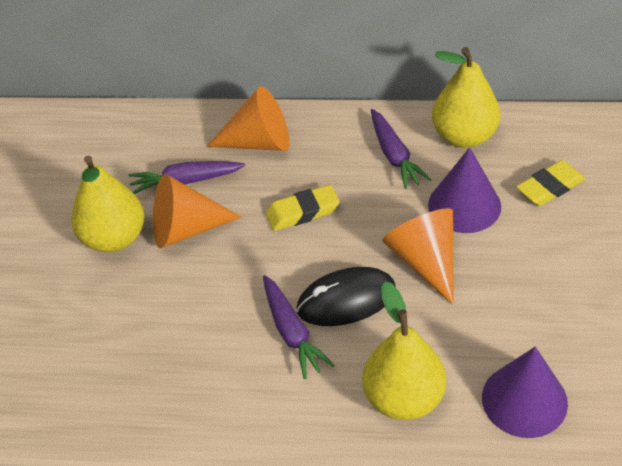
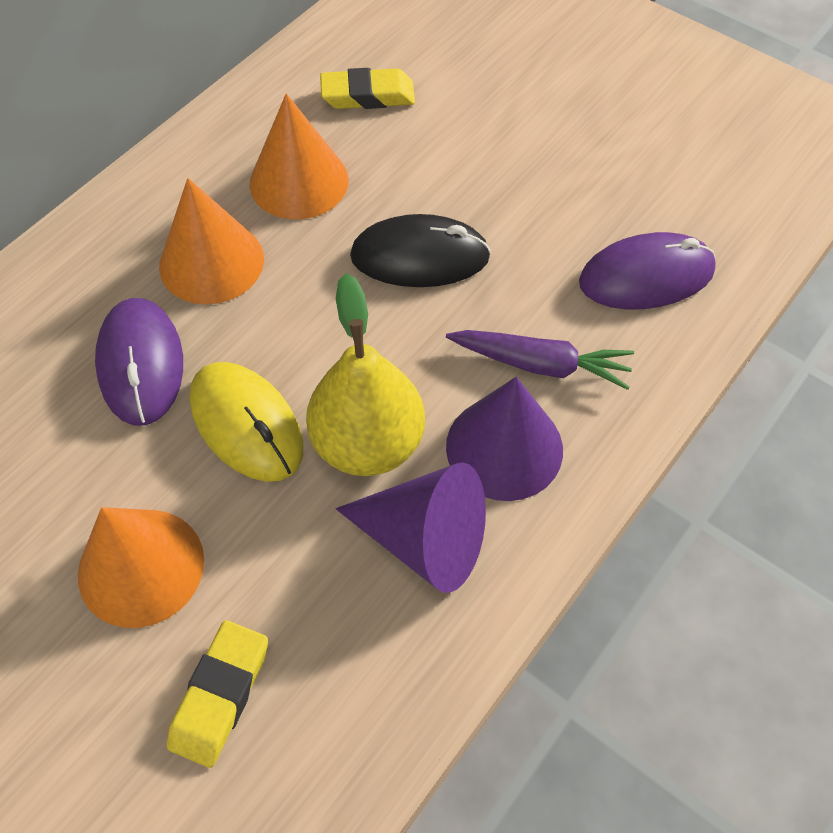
purple carrot: 3 -> 1
purple mouse: 0 -> 2
yellow mouse: 0 -> 1
yellow pear: 3 -> 1

